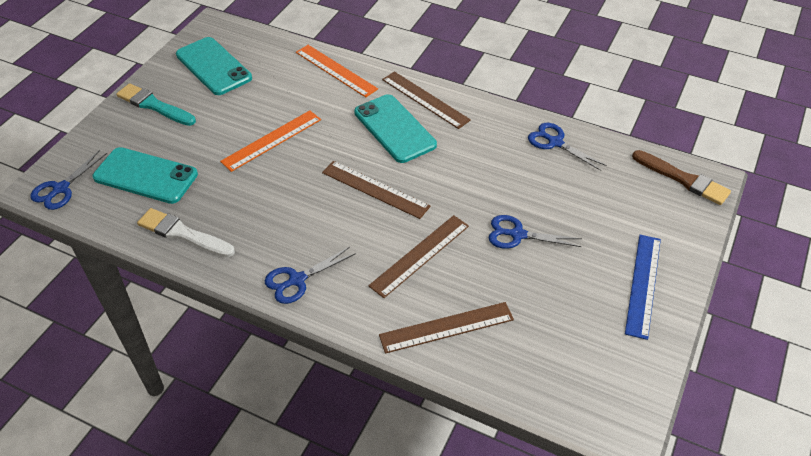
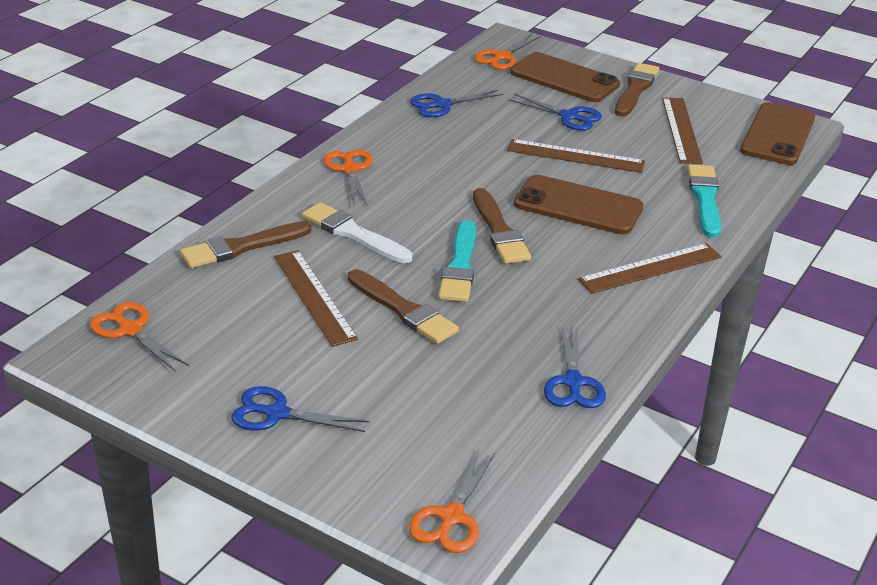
blue ruler: 1 -> 0
brown brush: 1 -> 4
brown phone: 0 -> 3
orange ruler: 2 -> 0
orange scissors: 0 -> 4
turquoise brush: 1 -> 2
turquoise phone: 3 -> 0

